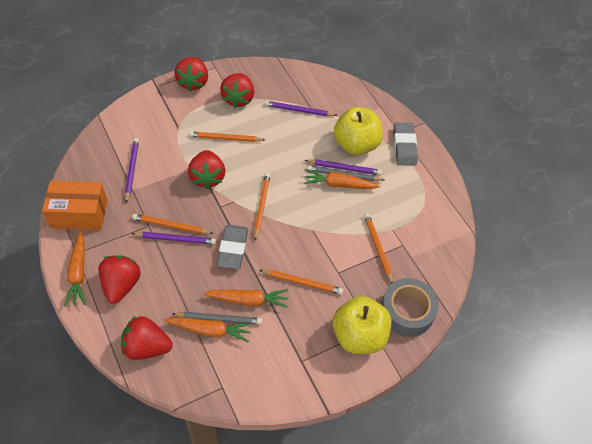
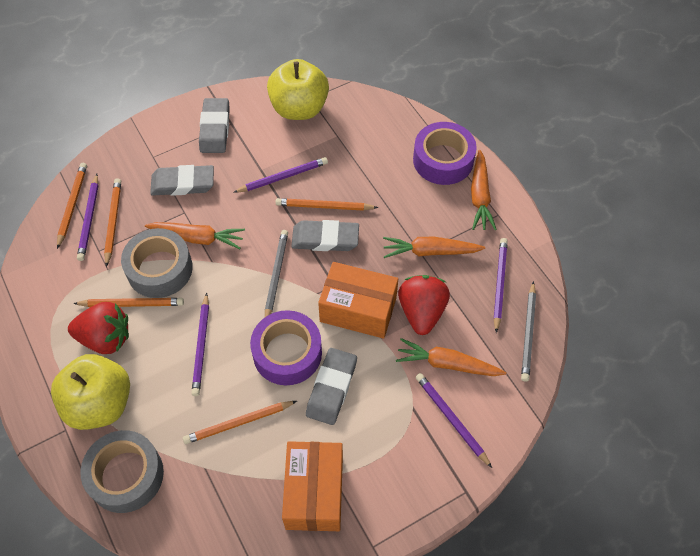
grey eraser: 2 -> 4
grey tape: 1 -> 2
orange box: 1 -> 2
purple pencil: 4 -> 5
purple tape: 0 -> 2
red strawberry: 5 -> 2

